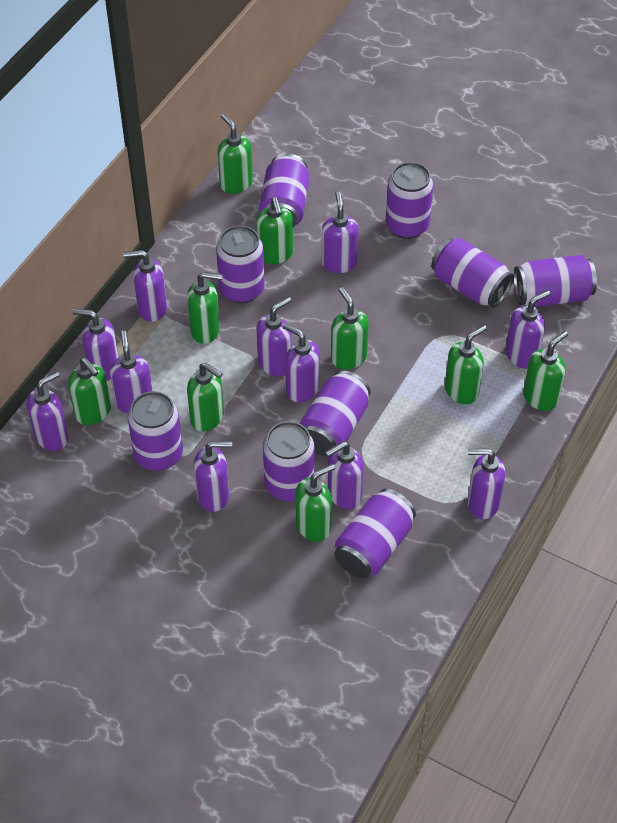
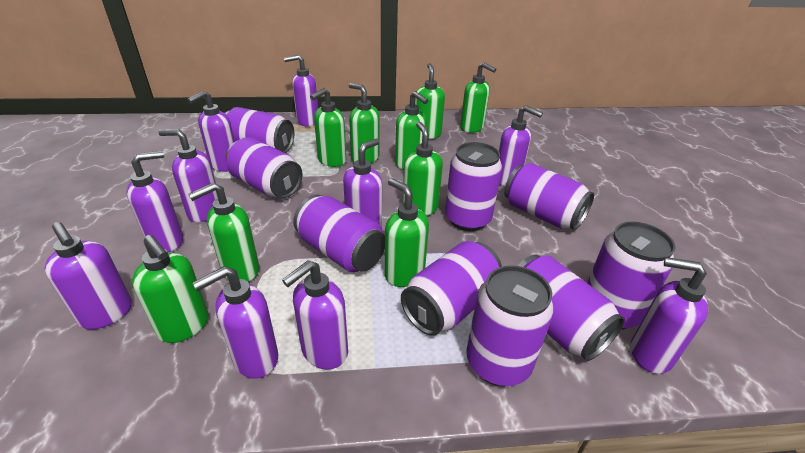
purple soap dispenser: 11 -> 10

